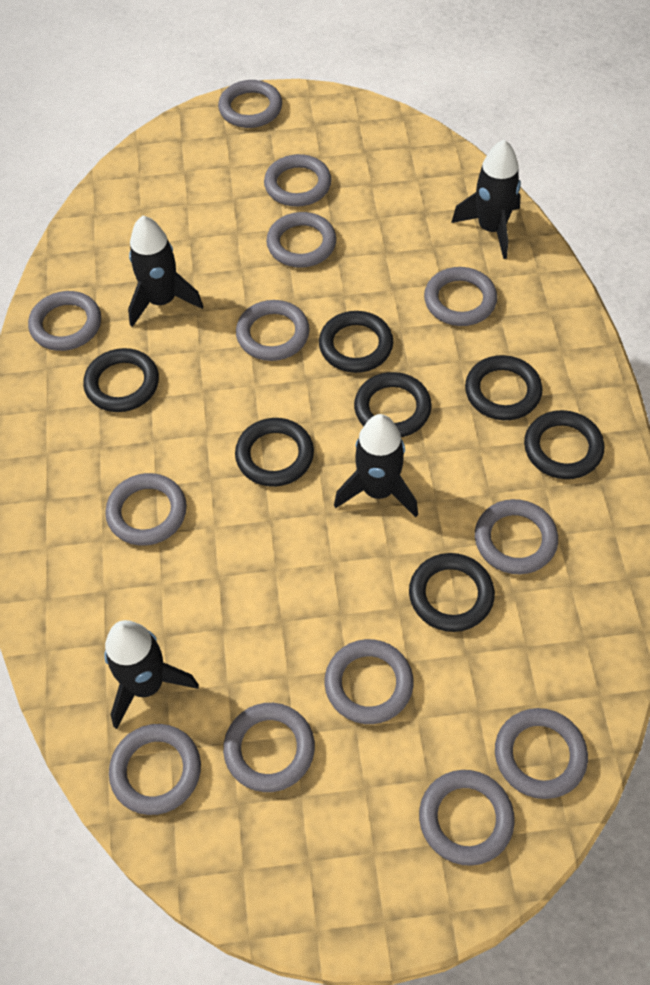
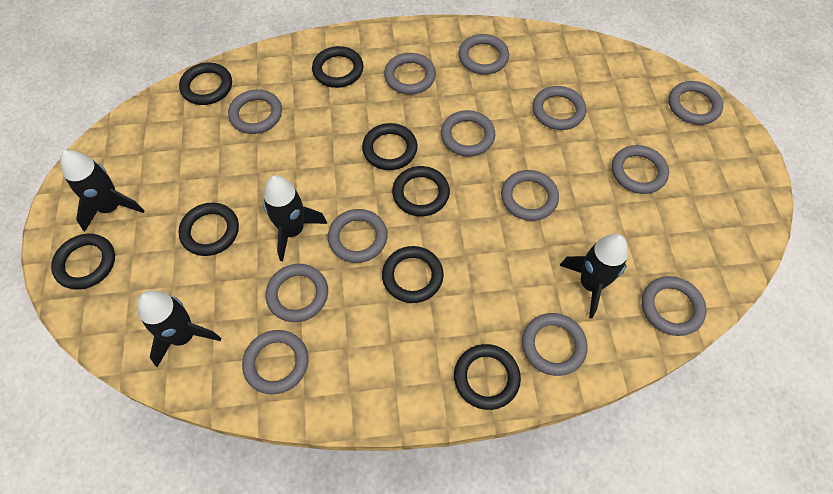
black ring: 7 -> 8

